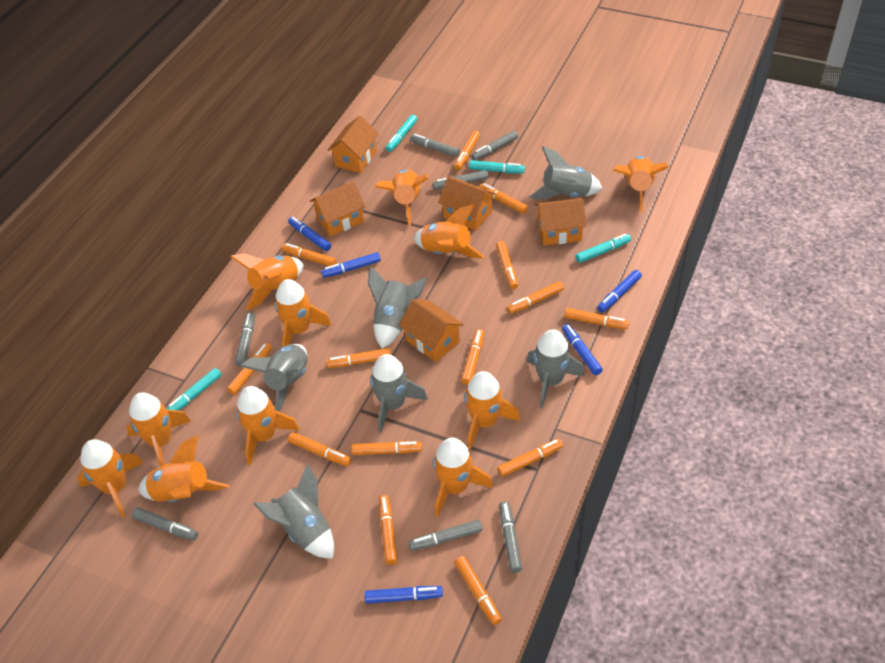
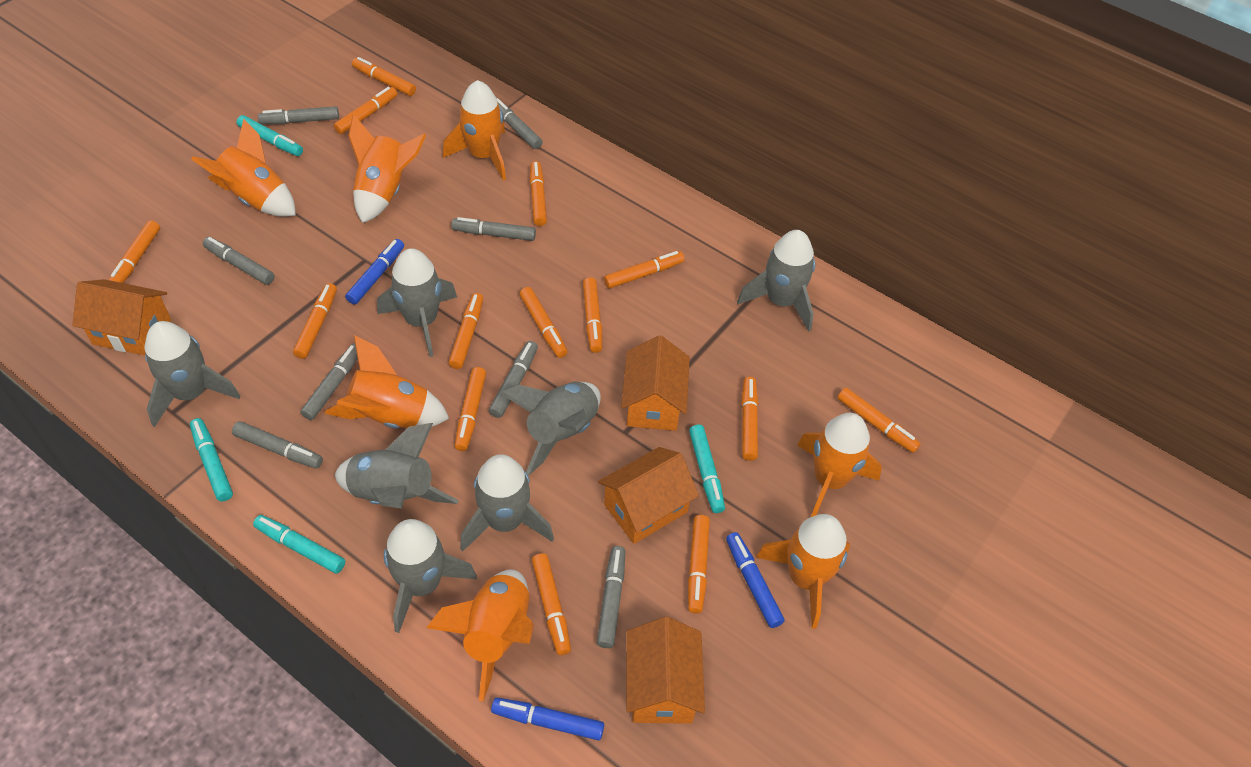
blue marker: 5 -> 3
grey marker: 7 -> 8
grey rocket: 6 -> 7
orange house: 5 -> 4
orange rocket: 11 -> 7

